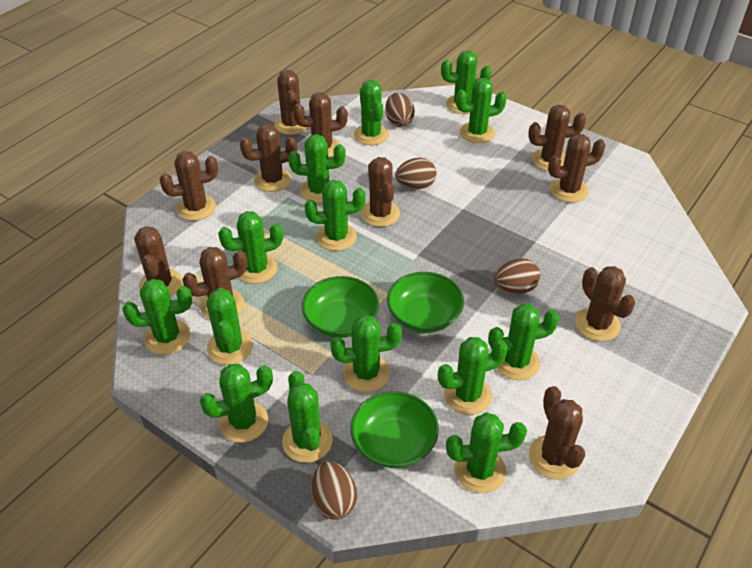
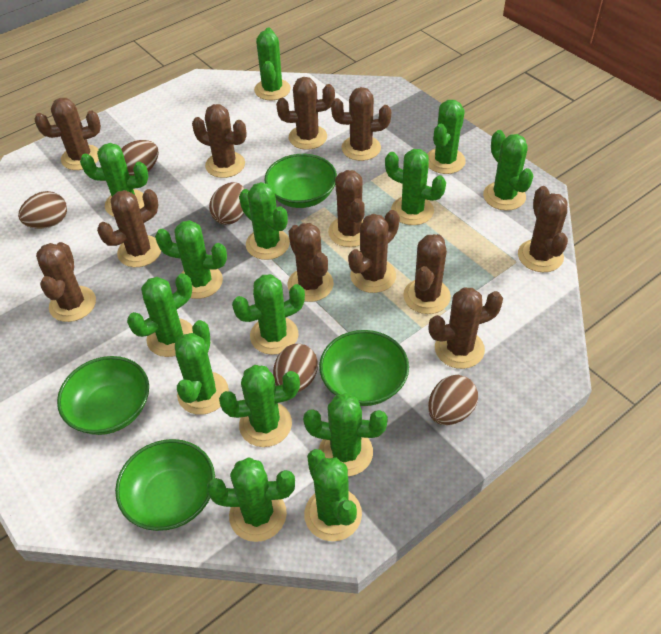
brown cactus: 11 -> 12
brown egg: 4 -> 5
green bowl: 3 -> 4

